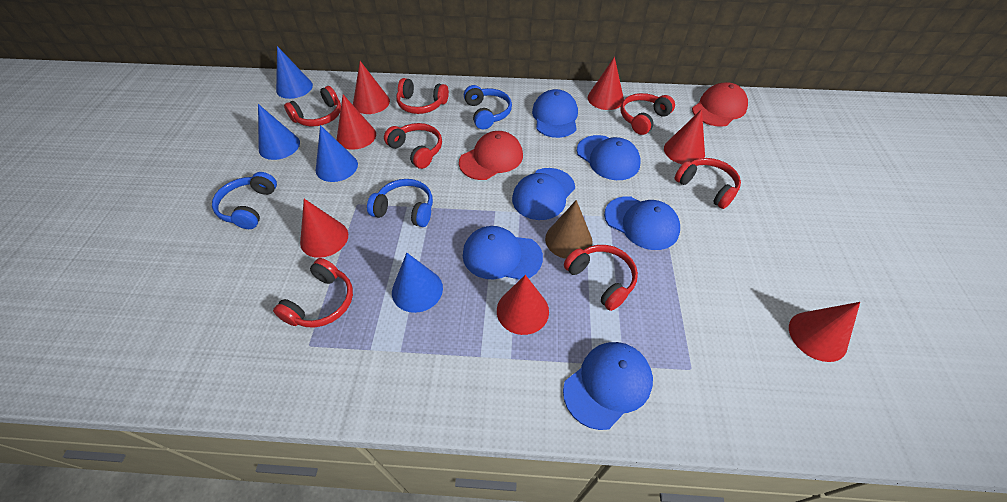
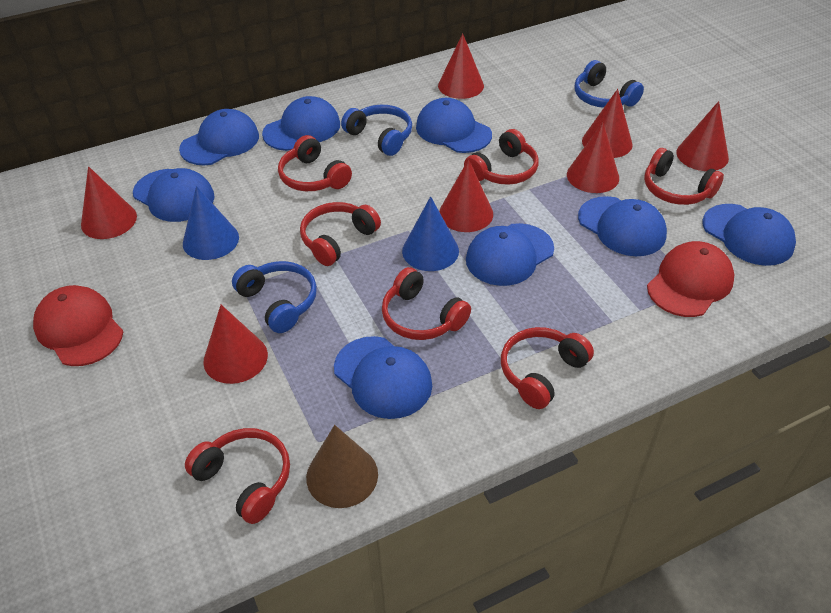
blue cap: 6 -> 8
blue cone: 4 -> 2

